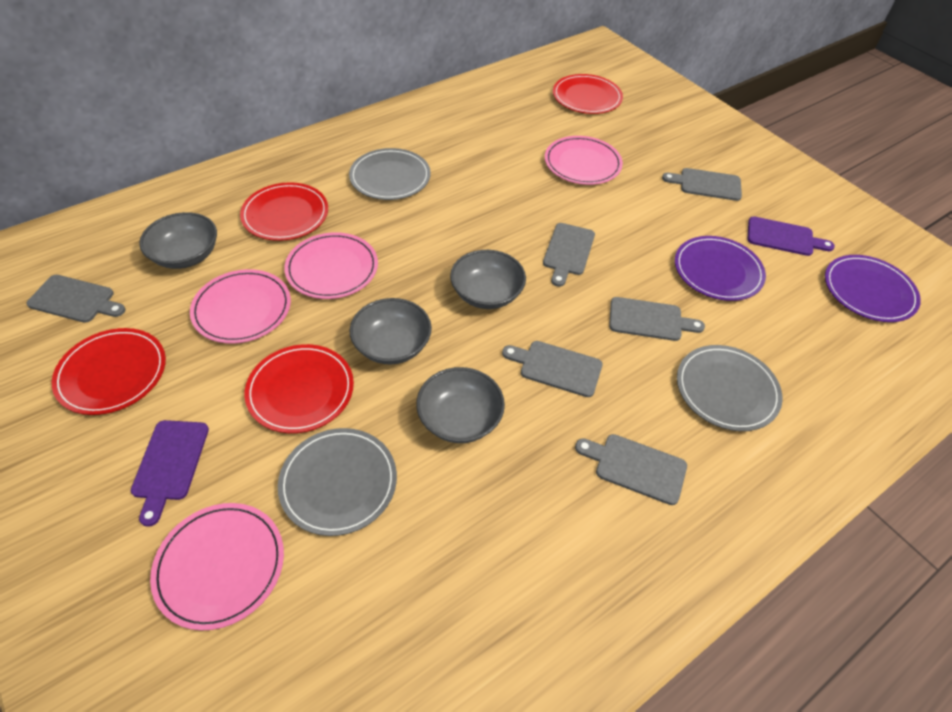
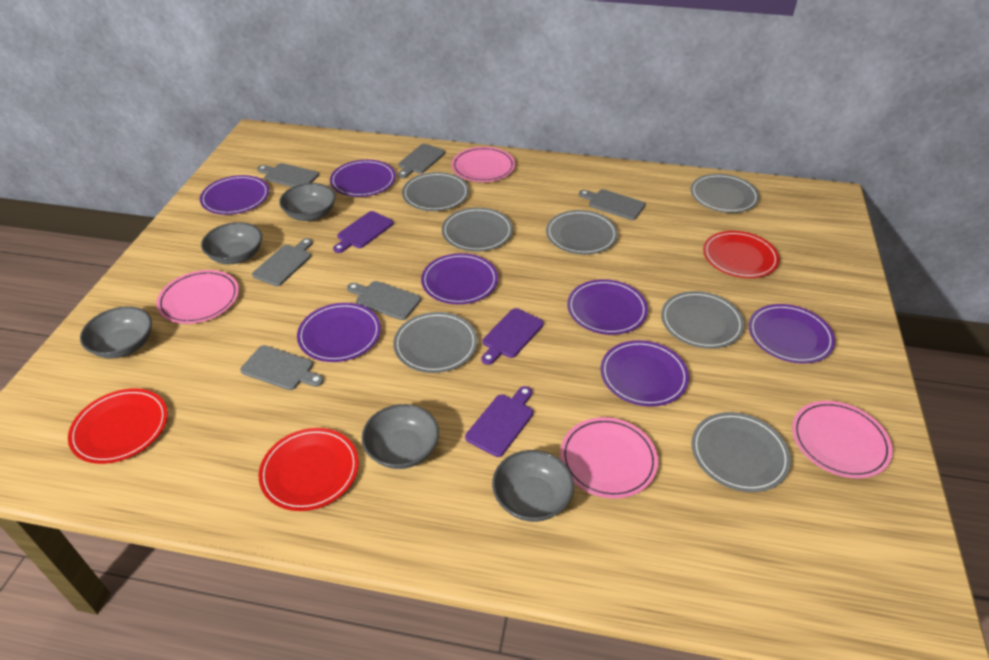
grey bowl: 4 -> 5
grey plate: 3 -> 7
purple cutting board: 2 -> 3
purple plate: 2 -> 7
red plate: 4 -> 3

